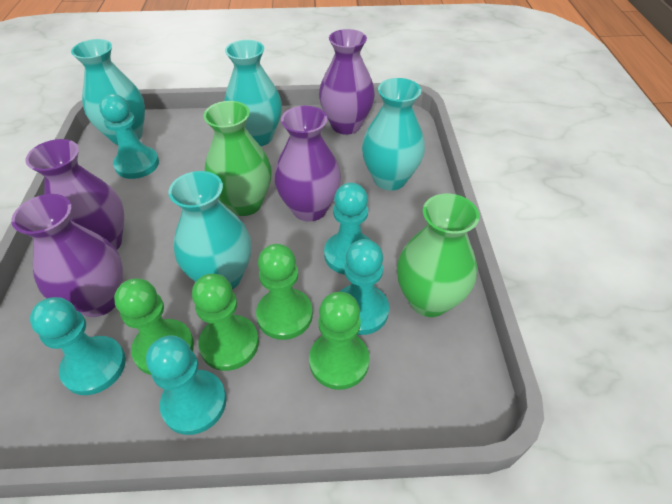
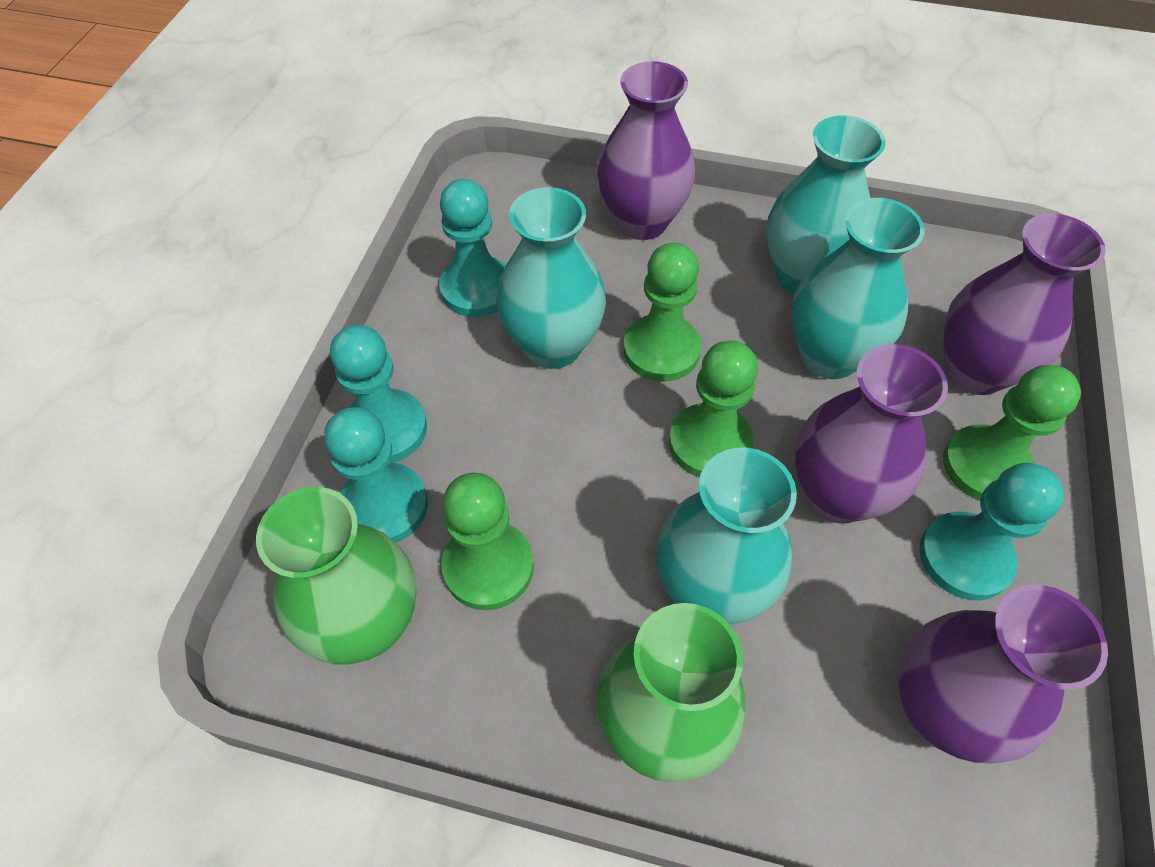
turquoise pawn: 5 -> 4

